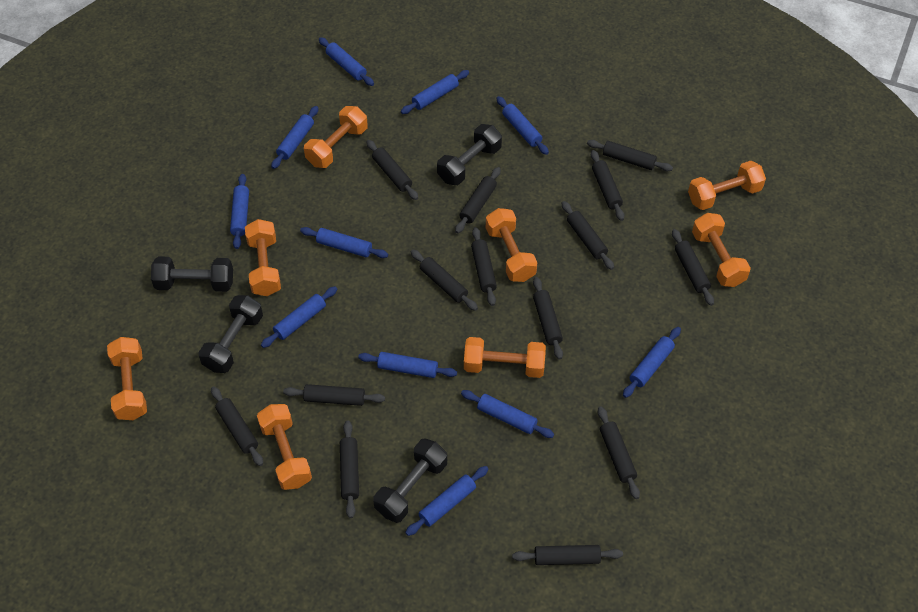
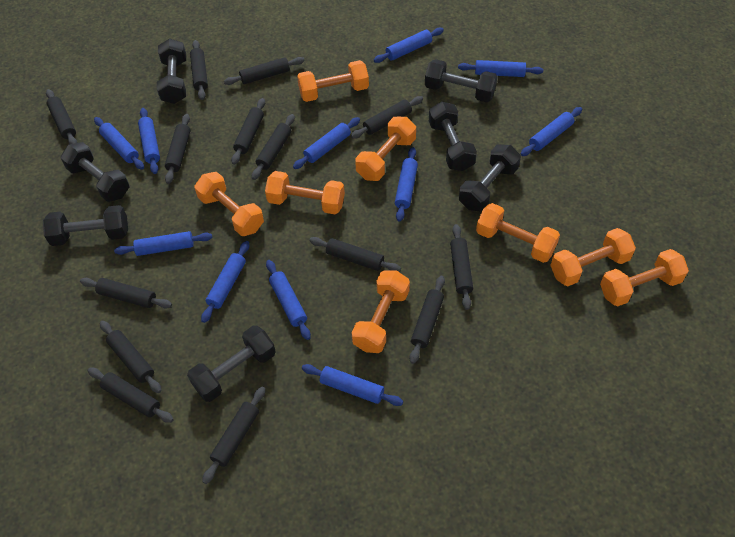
black dumbbell: 4 -> 7

